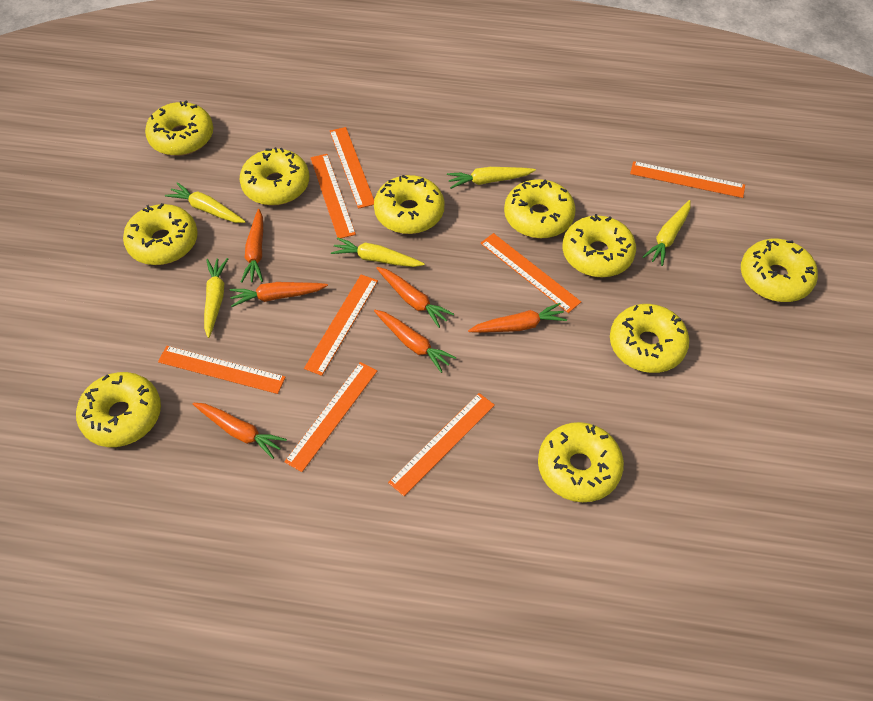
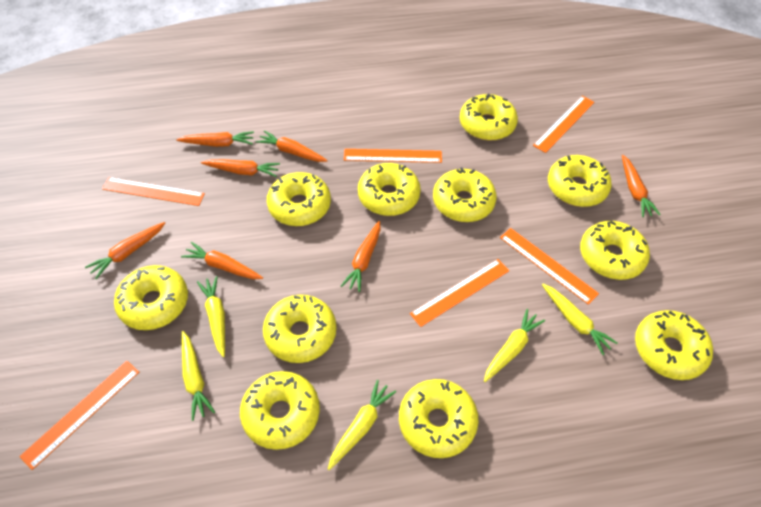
orange carrot: 6 -> 7
orange ruler: 8 -> 6
yellow donut: 10 -> 11

